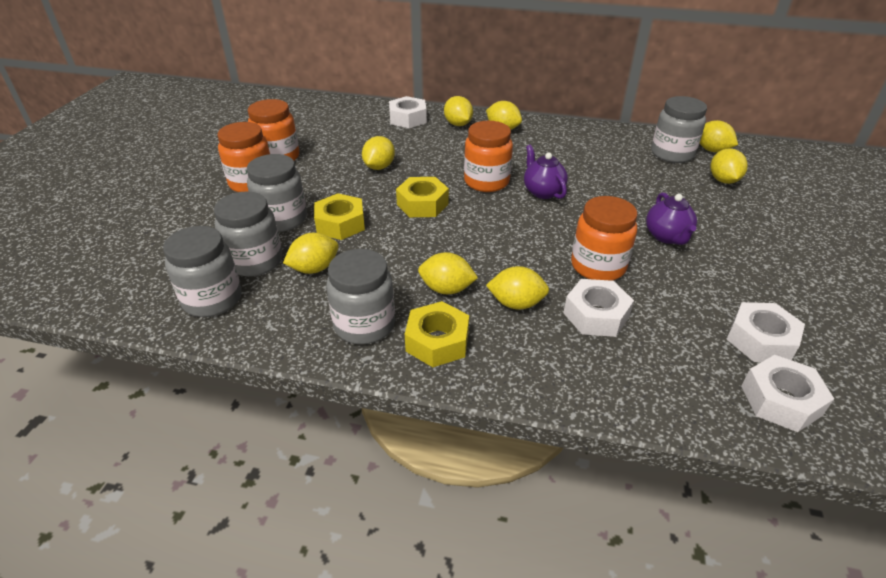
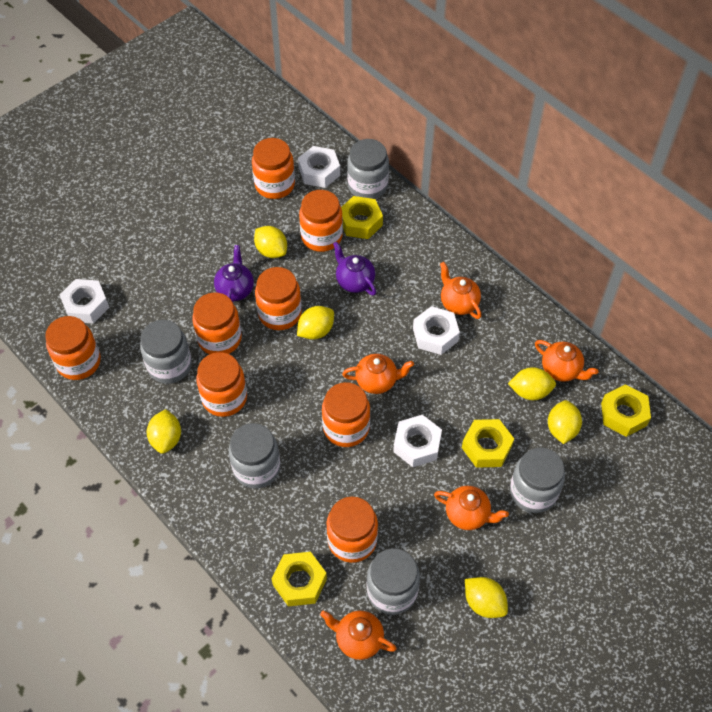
orange jar: 4 -> 8
orange teapot: 0 -> 5
yellow lemon: 8 -> 6
yellow nut: 3 -> 4

